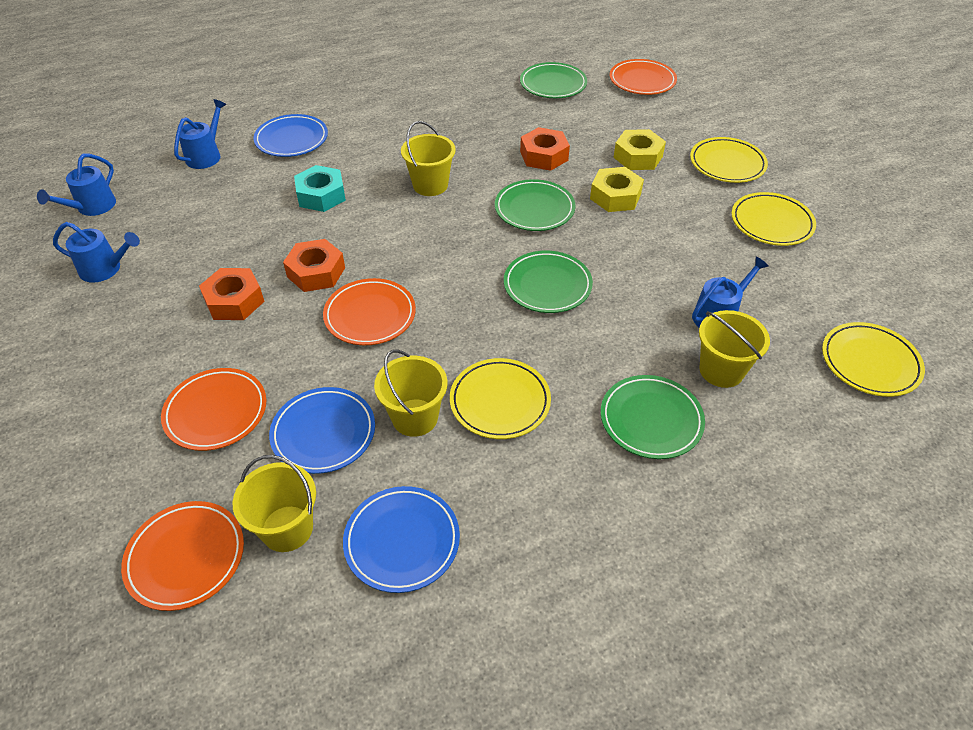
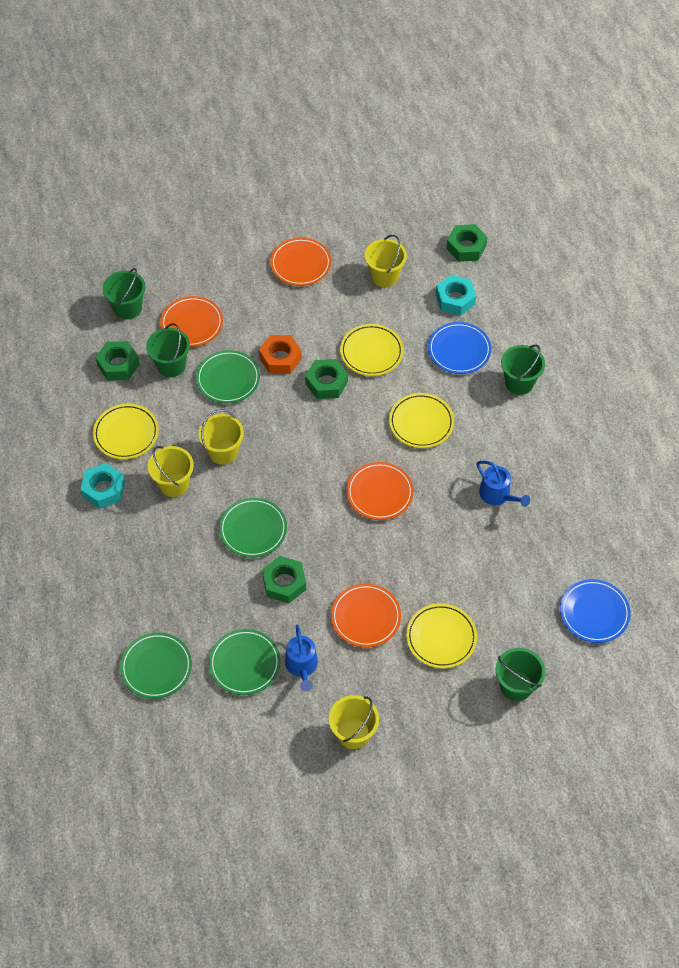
blue plate: 3 -> 2
blue watering can: 4 -> 2
green bucket: 0 -> 4
green nut: 0 -> 4
orange nut: 3 -> 1
turquoise nut: 1 -> 2
yellow nut: 2 -> 0

